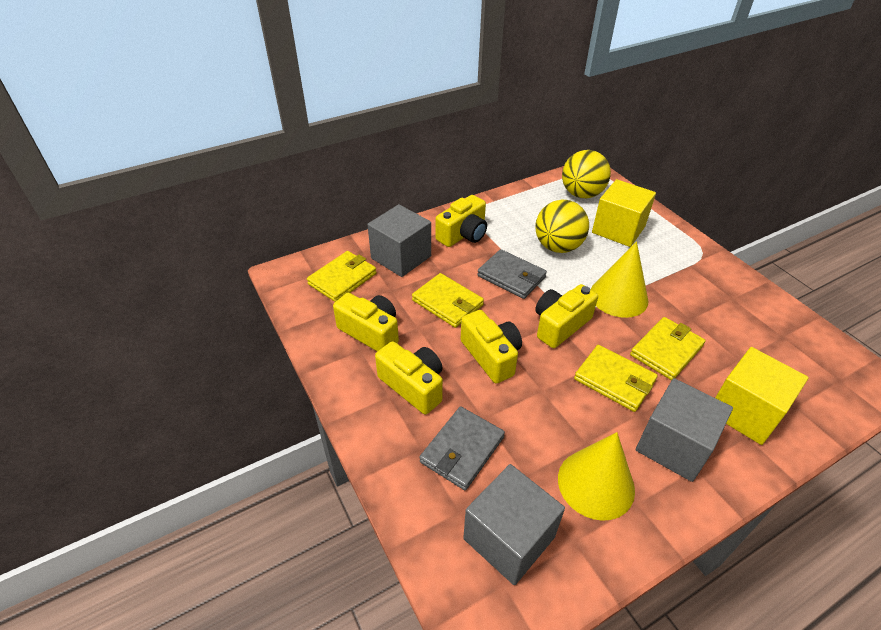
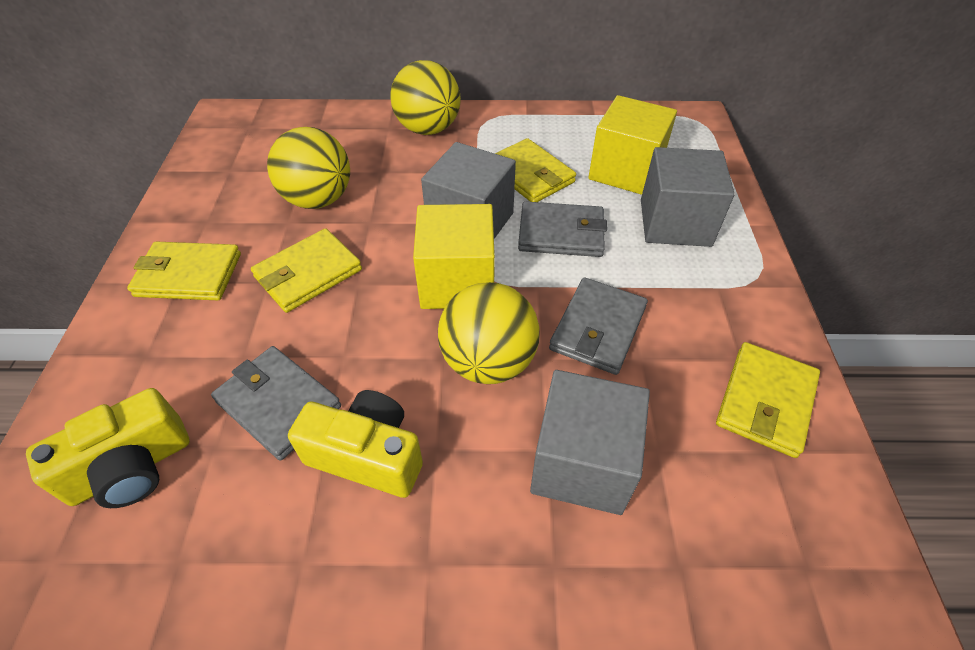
grey wallet: 2 -> 3
yellow ball: 2 -> 3
yellow camera: 5 -> 2
yellow cone: 2 -> 0

